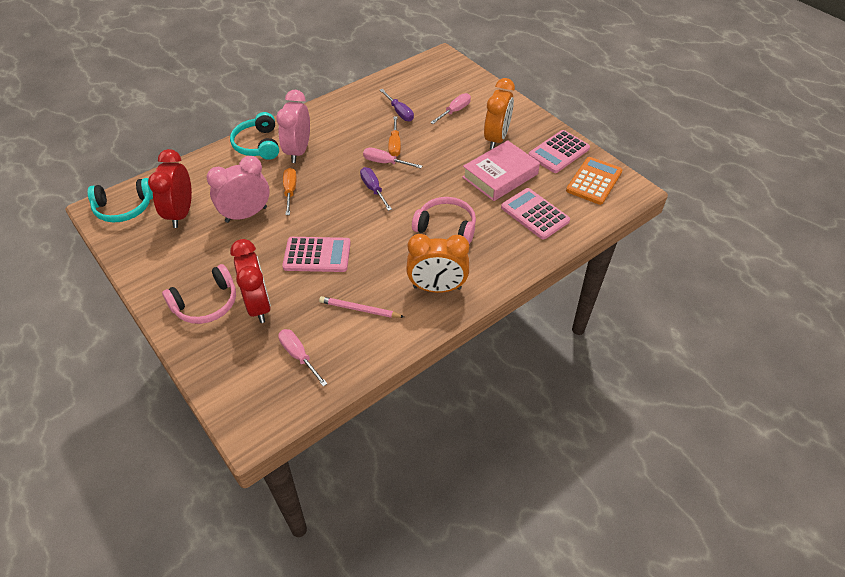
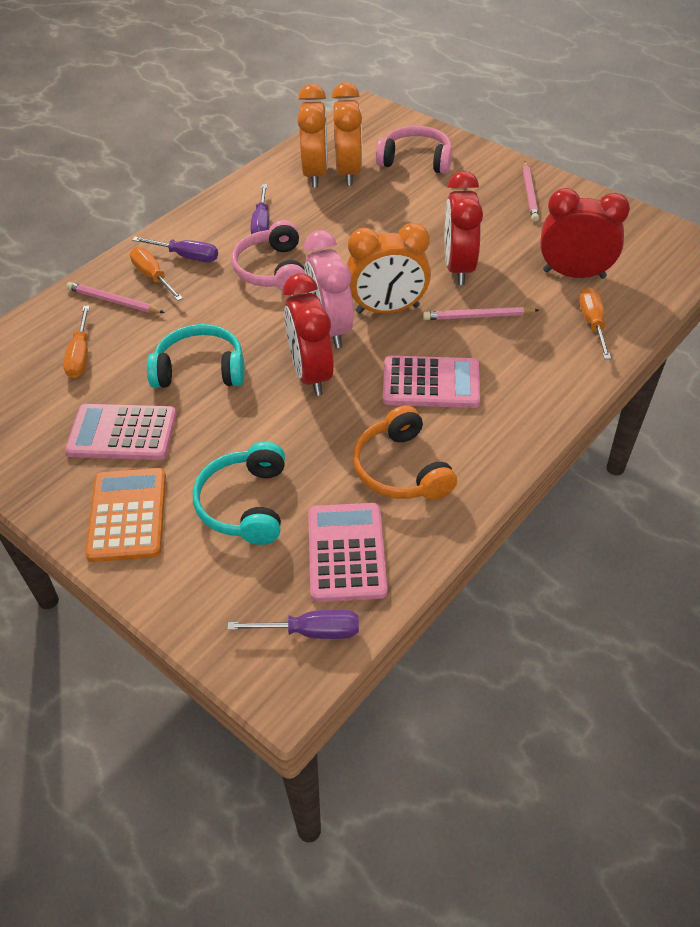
orange clock: 2 -> 3
orange headphones: 0 -> 1
orange screwdriver: 2 -> 3
pink book: 1 -> 0
pink clock: 2 -> 1
pink pencil: 1 -> 3
pink screwdriver: 3 -> 0
purple screwdriver: 2 -> 3
red clock: 2 -> 3

